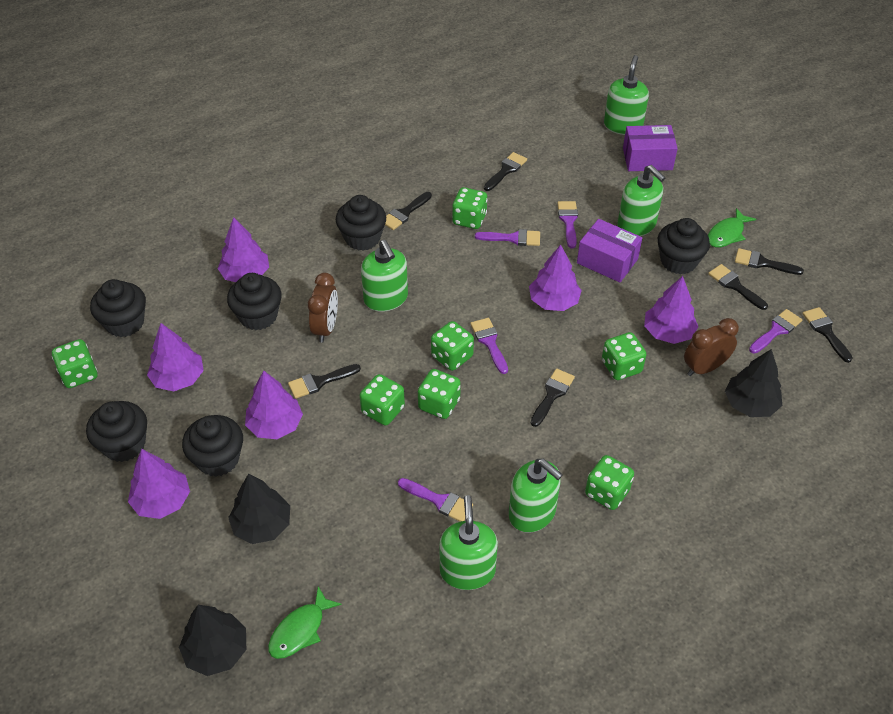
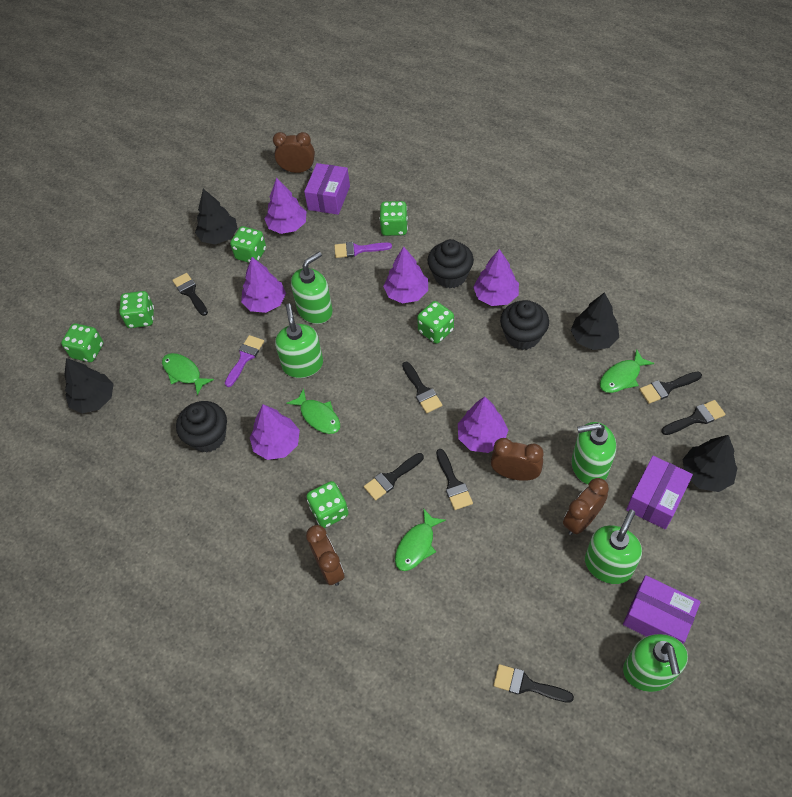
black cupcake: 6 -> 3
black tree: 3 -> 4
brown clock: 2 -> 4
green dice: 7 -> 6
green fish: 2 -> 4
purple box: 2 -> 3
purple brush: 5 -> 2

